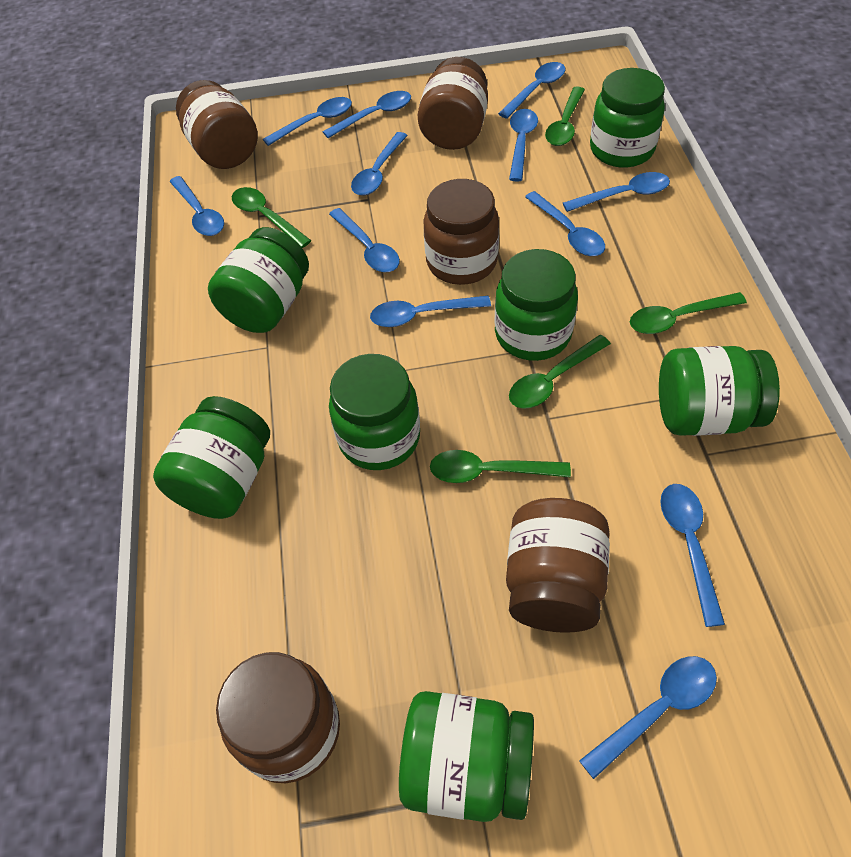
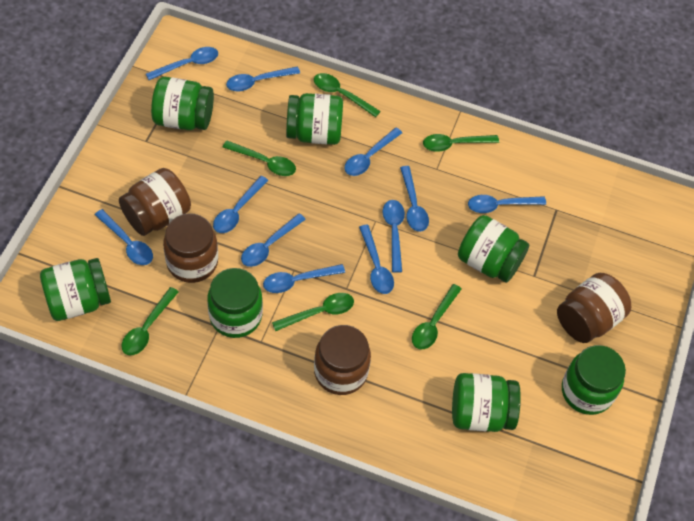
blue spoon: 12 -> 11
brown jar: 5 -> 4
green spoon: 5 -> 6

